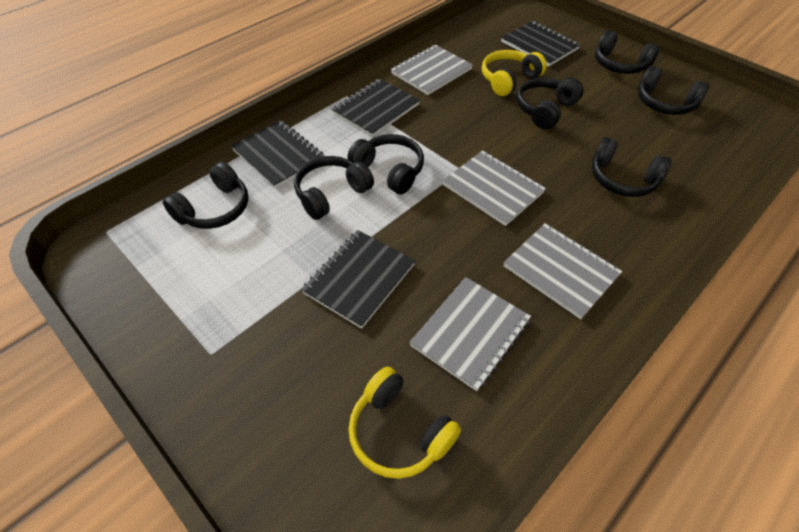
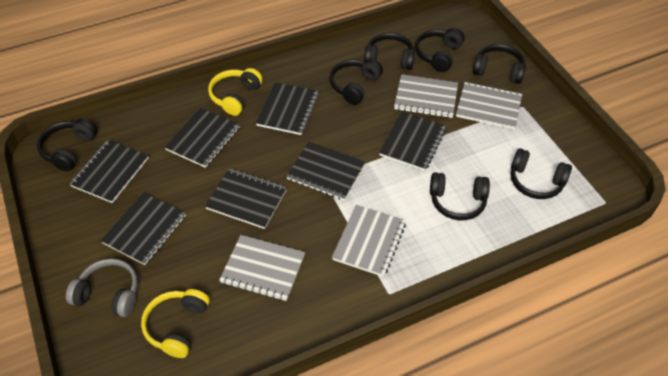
black notebook: 4 -> 7
grey headphones: 0 -> 1

